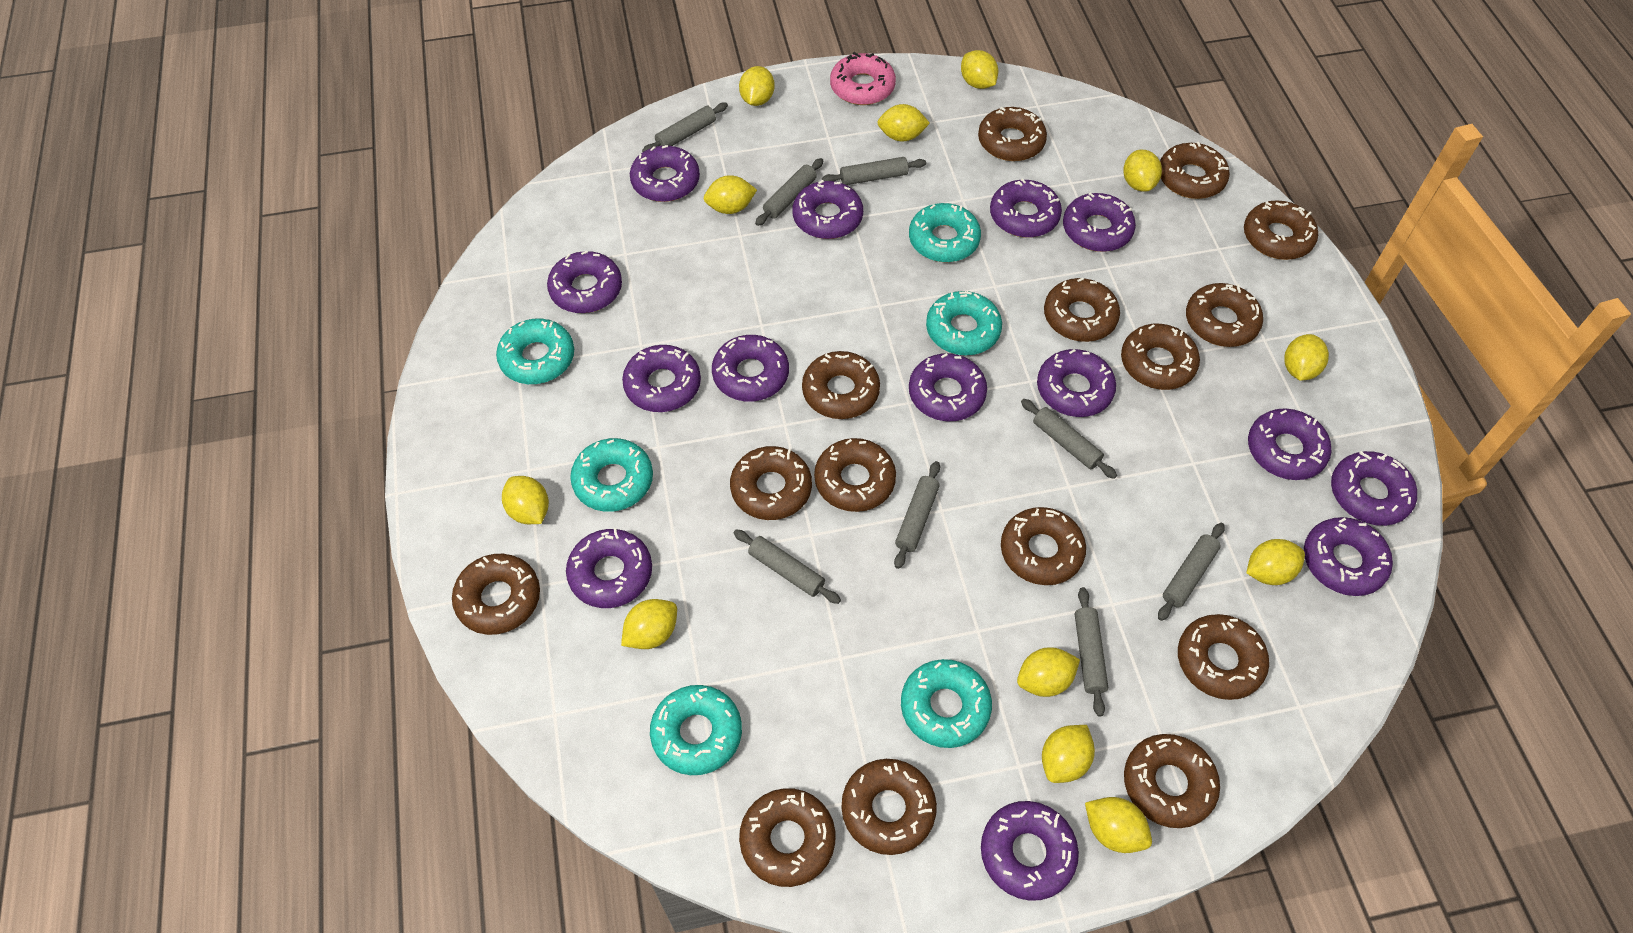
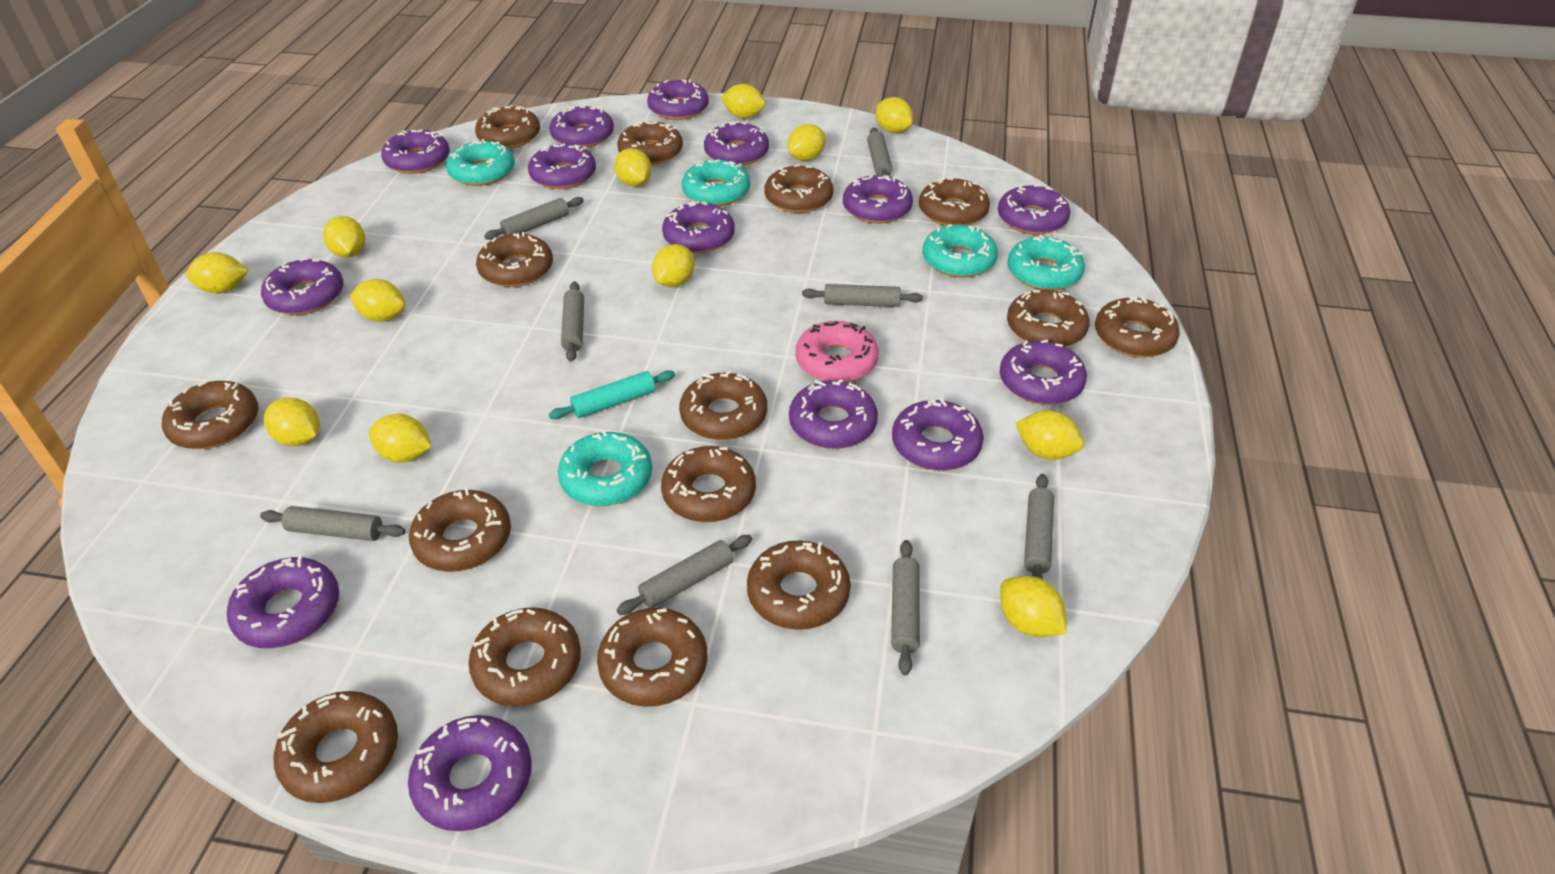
turquoise donut: 6 -> 5
turquoise rolling pin: 0 -> 1

